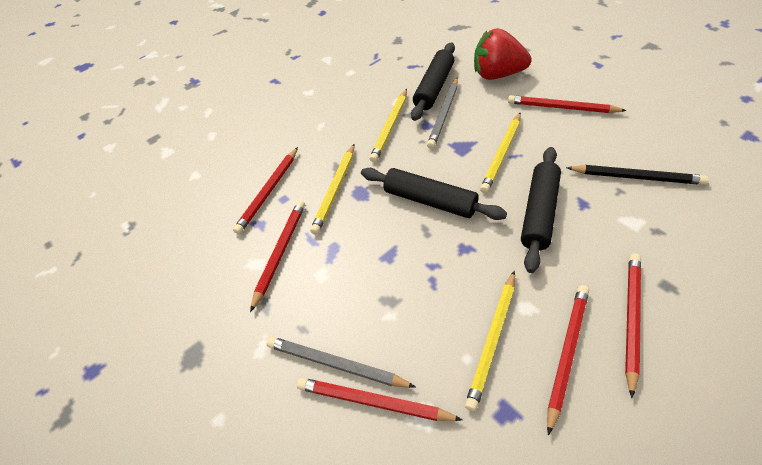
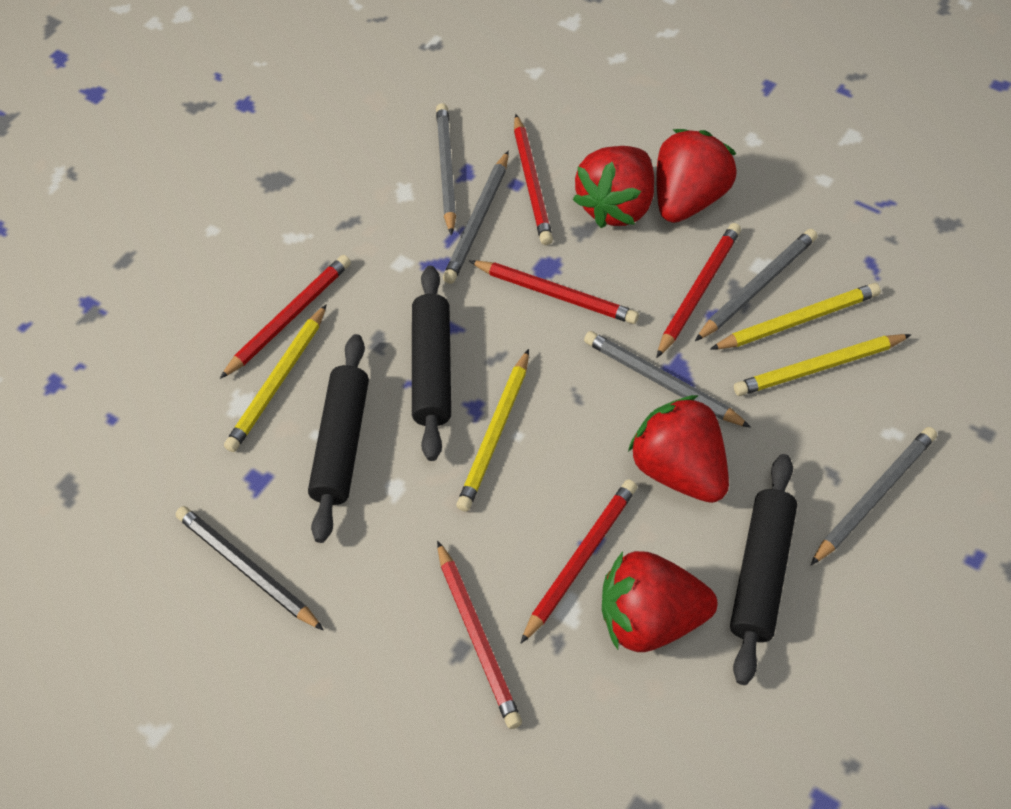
grey pencil: 2 -> 5
red strawberry: 1 -> 4

